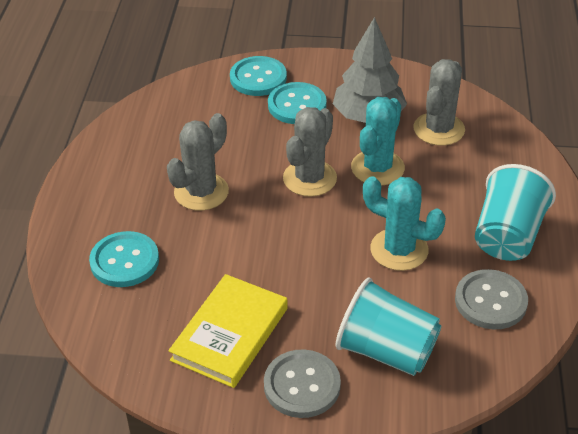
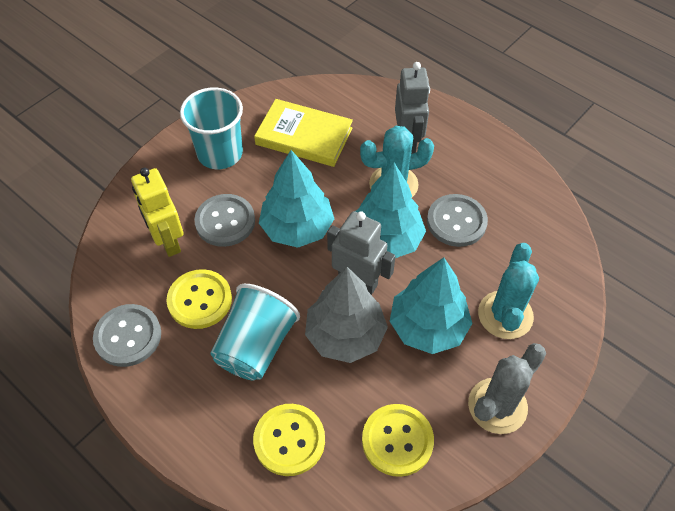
grey button: 2 -> 3
grey cactus: 3 -> 1
grey robot: 0 -> 2
turquoise button: 3 -> 0
turquoise tree: 0 -> 3
yellow button: 0 -> 3
yellow robot: 0 -> 1

